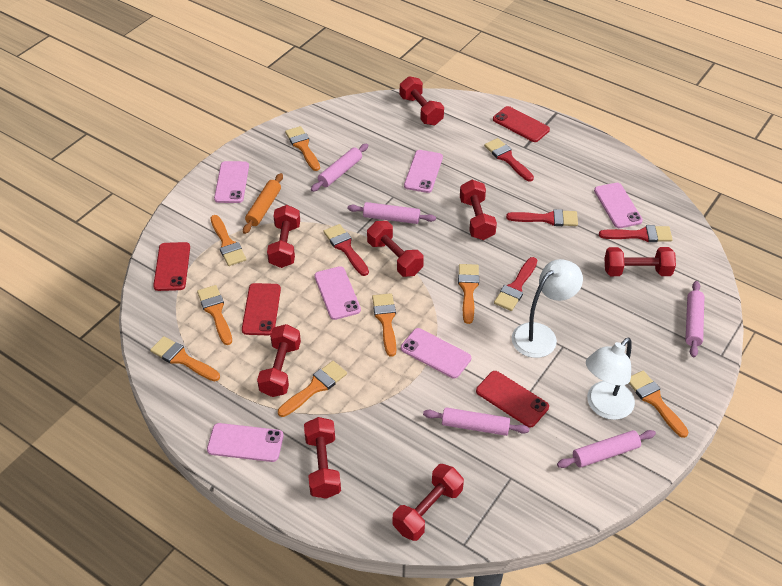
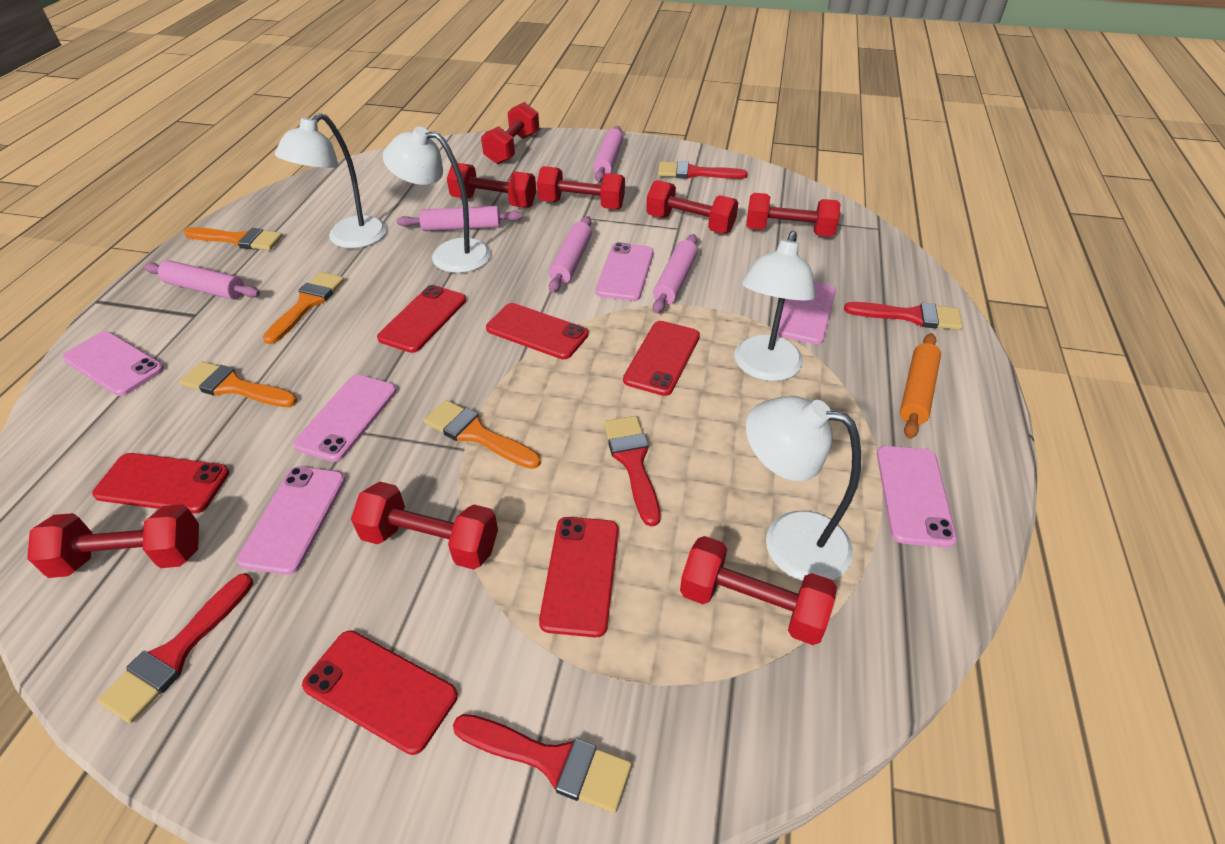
orange brush: 8 -> 4
red phone: 4 -> 6
white lamp: 2 -> 4

